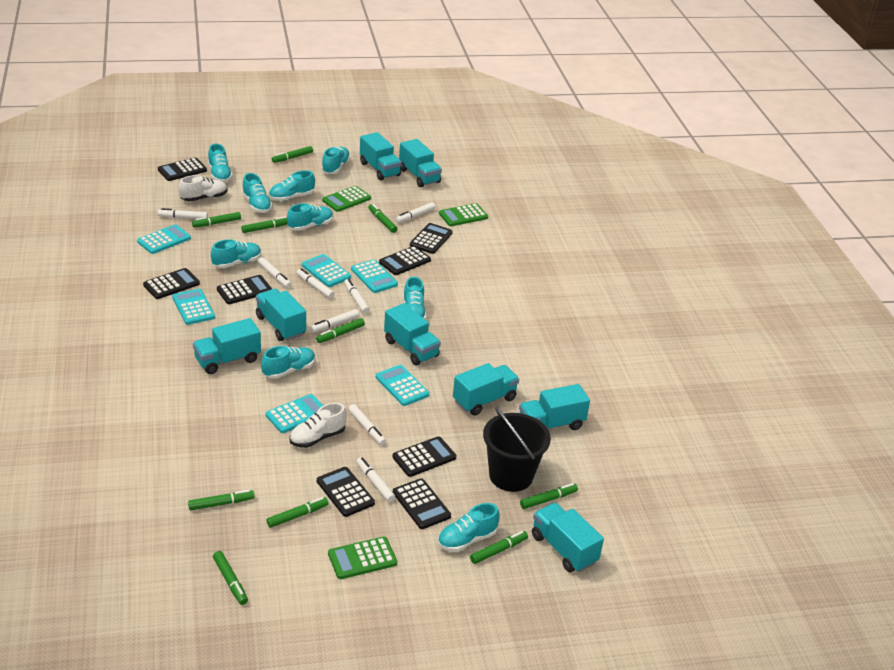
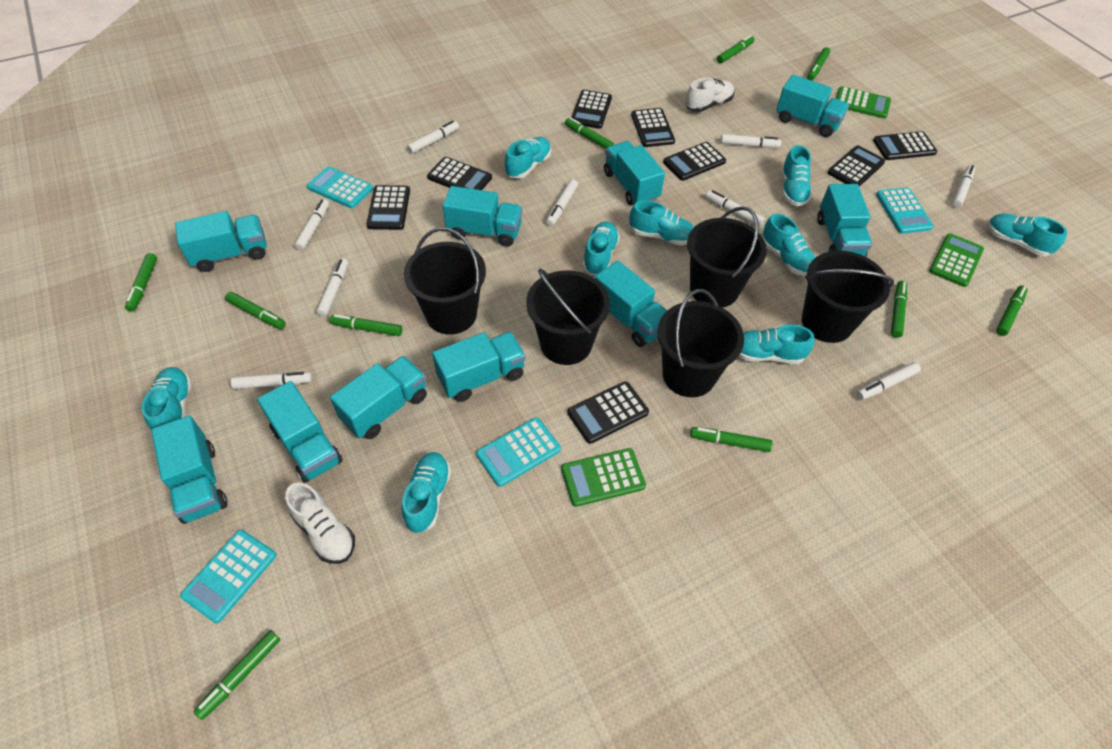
black bucket: 1 -> 5
turquoise calculator: 6 -> 4
turquoise truck: 8 -> 10
white marker: 8 -> 9

